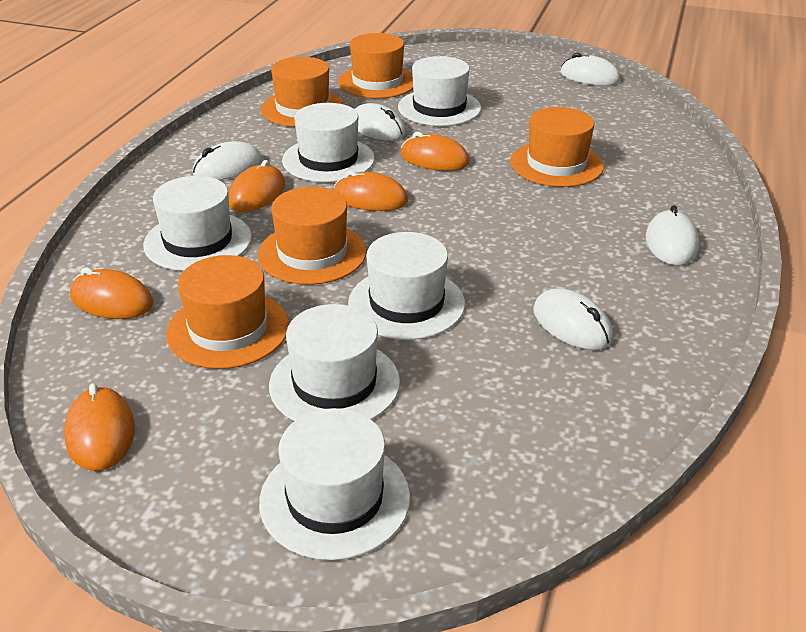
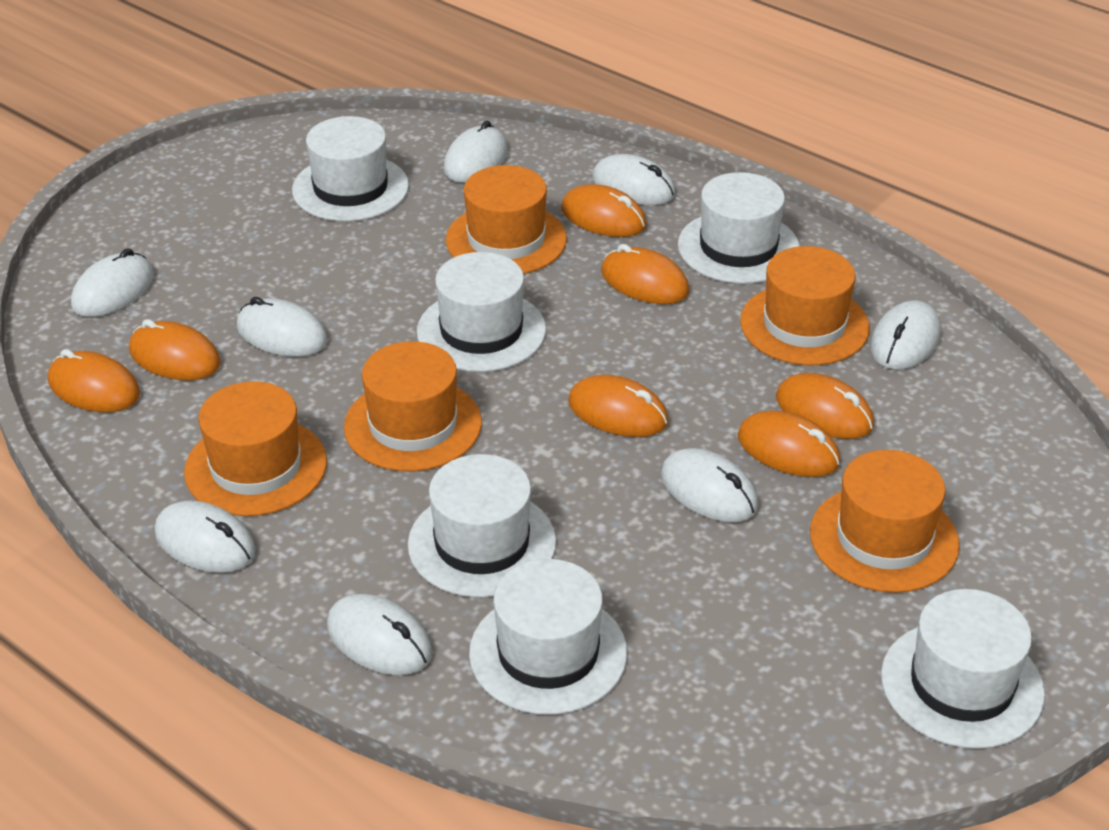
orange mouse: 5 -> 7
white mouse: 5 -> 8

